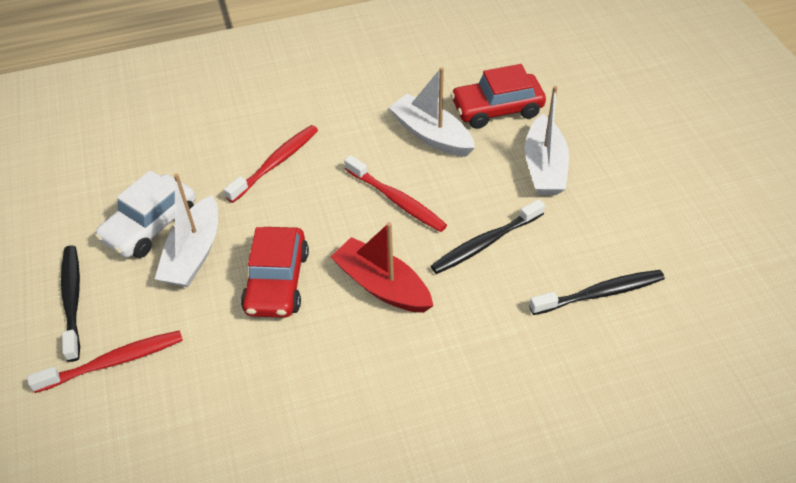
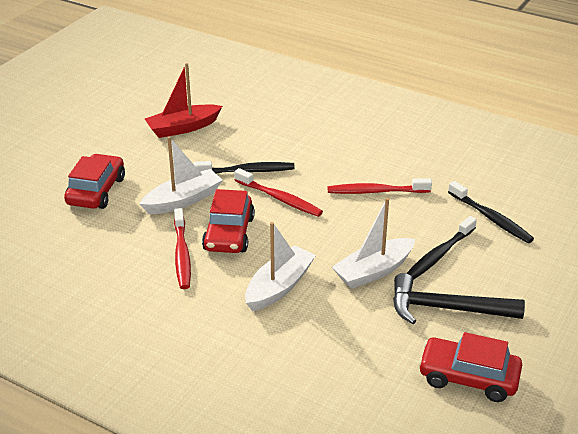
black hammer: 0 -> 1
red car: 2 -> 3
white car: 1 -> 0

